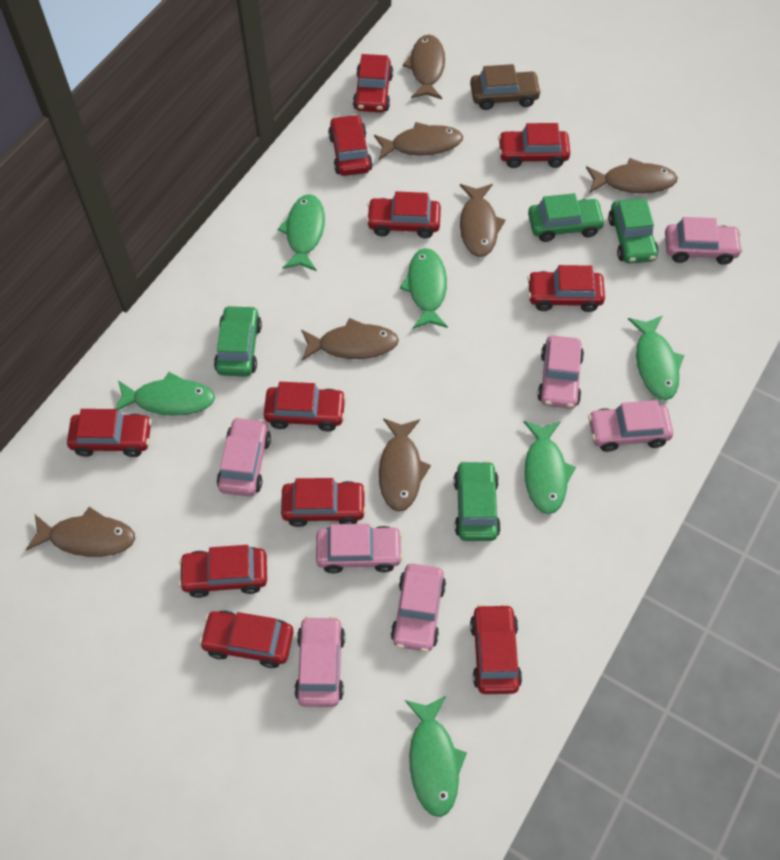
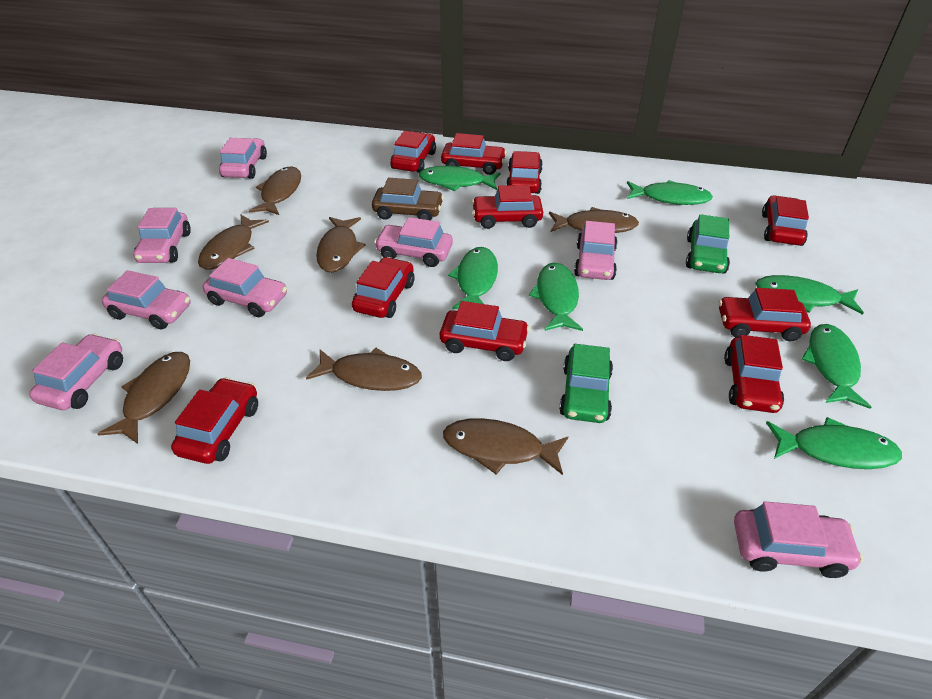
green car: 4 -> 2
green fish: 6 -> 7
pink car: 7 -> 8
red car: 11 -> 10

